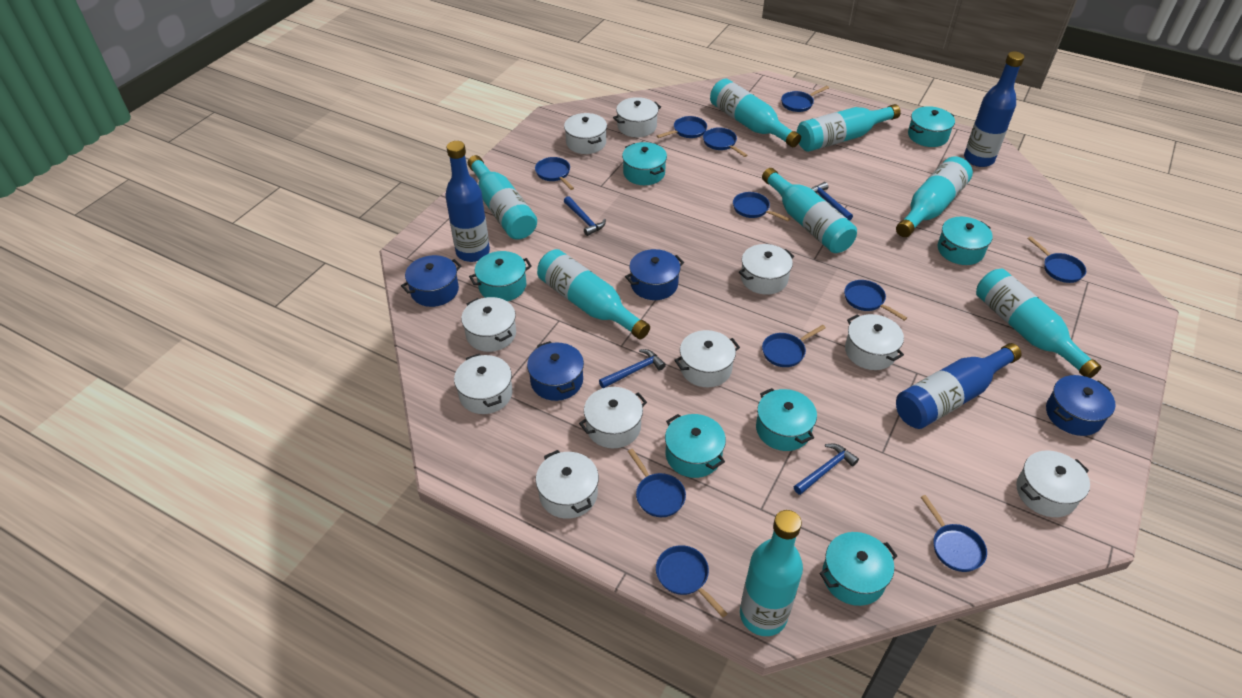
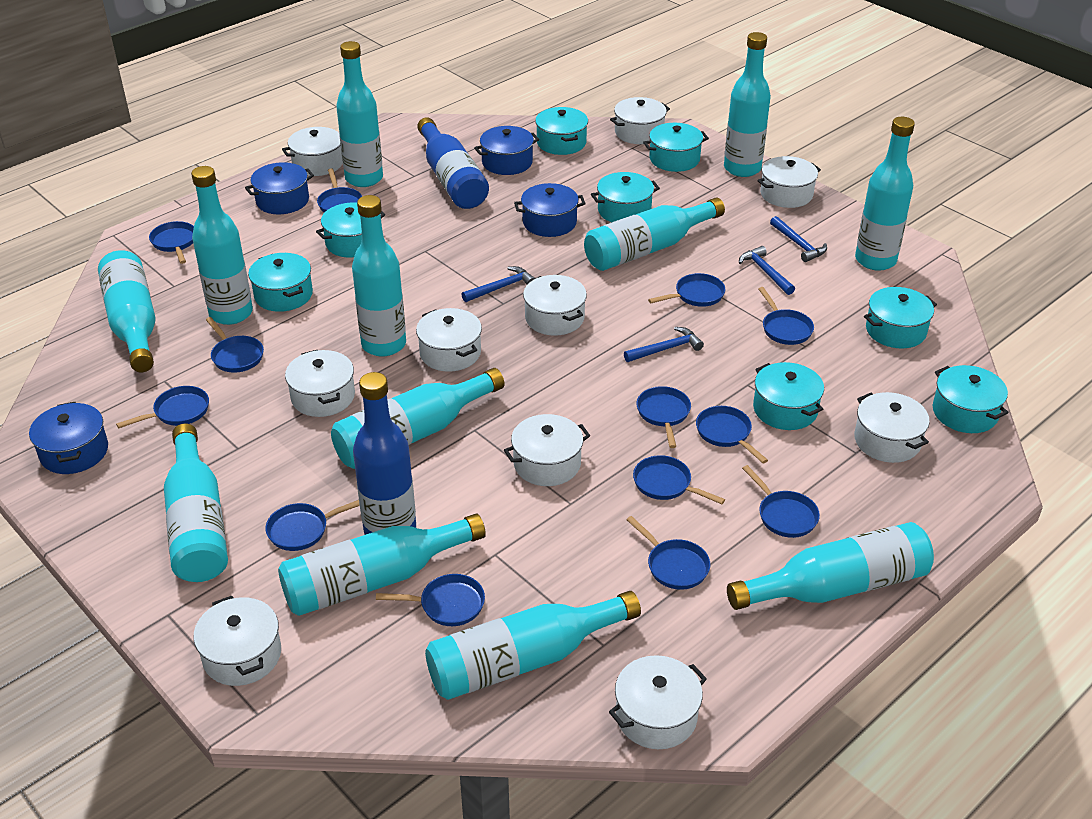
blue bottle: 3 -> 2
blue pan: 11 -> 13
turquoise bottle: 8 -> 12
turquoise pot: 7 -> 8

